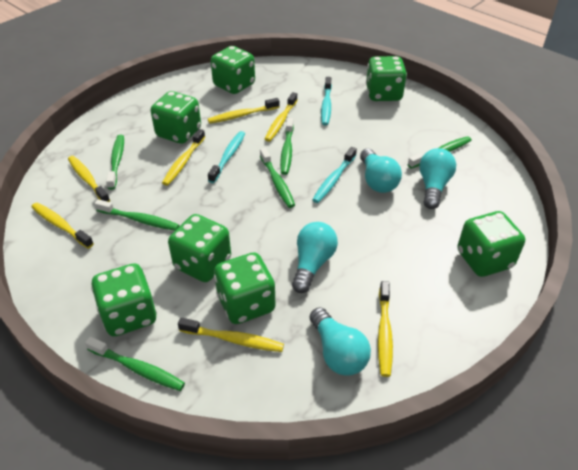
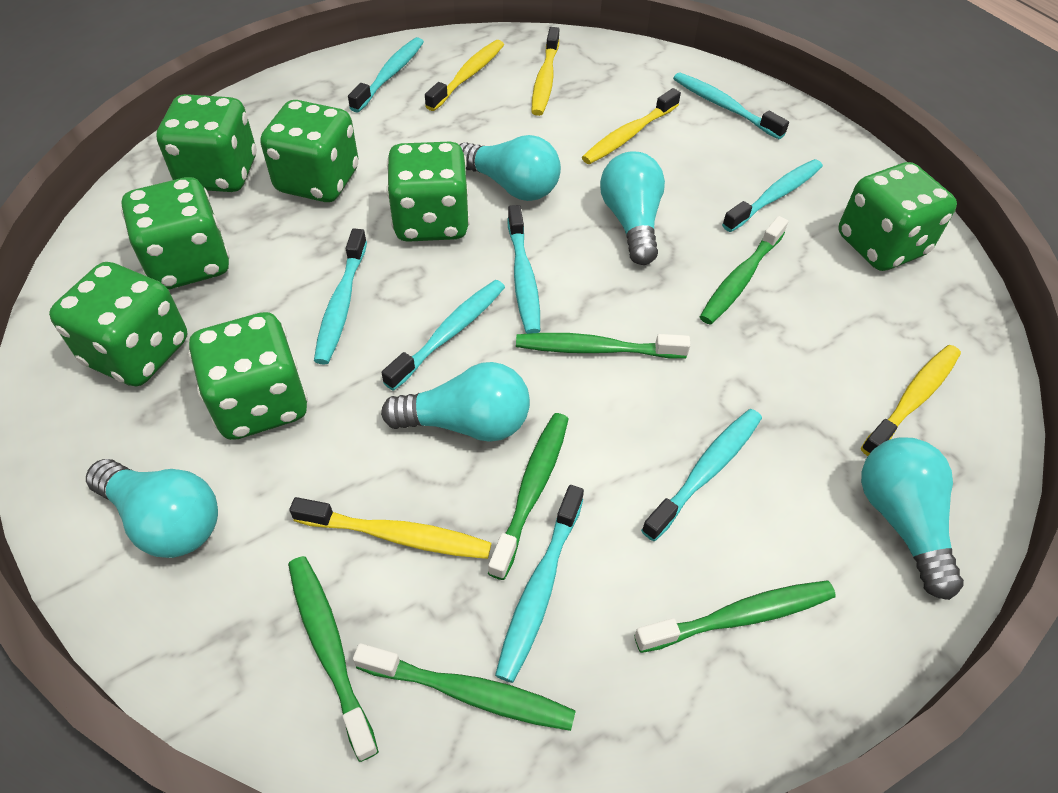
turquoise light bulb: 4 -> 5
turquoise toothbrush: 3 -> 8
yellow toothbrush: 7 -> 5

